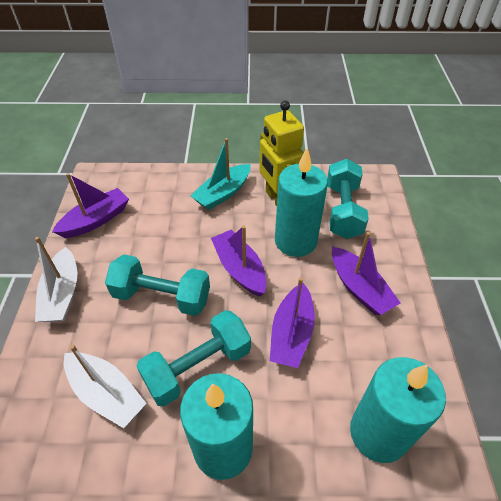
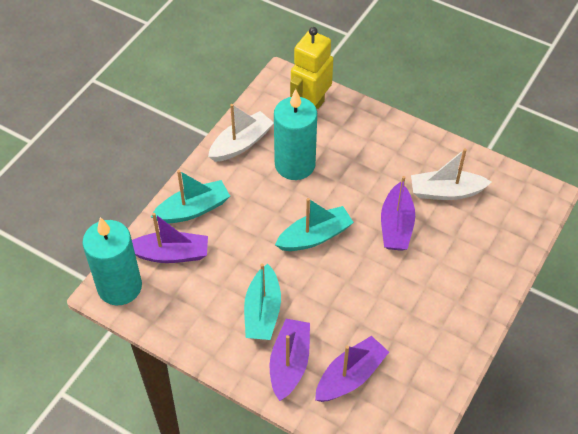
turquoise boat: 1 -> 3
turquoise candle: 3 -> 2
turquoise dumbbell: 3 -> 0

